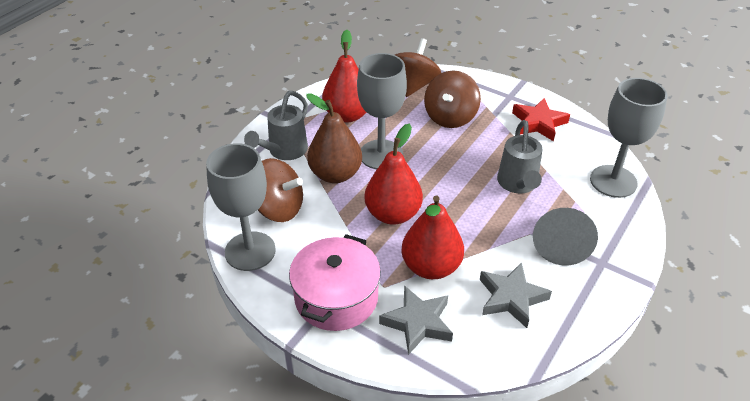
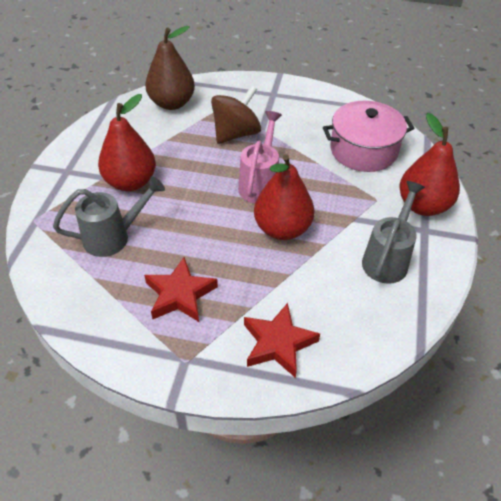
brown spinning top: 3 -> 1
grey cone: 1 -> 0
grey goblet: 3 -> 0
grey star: 2 -> 0
pink watering can: 0 -> 1
red star: 1 -> 2

